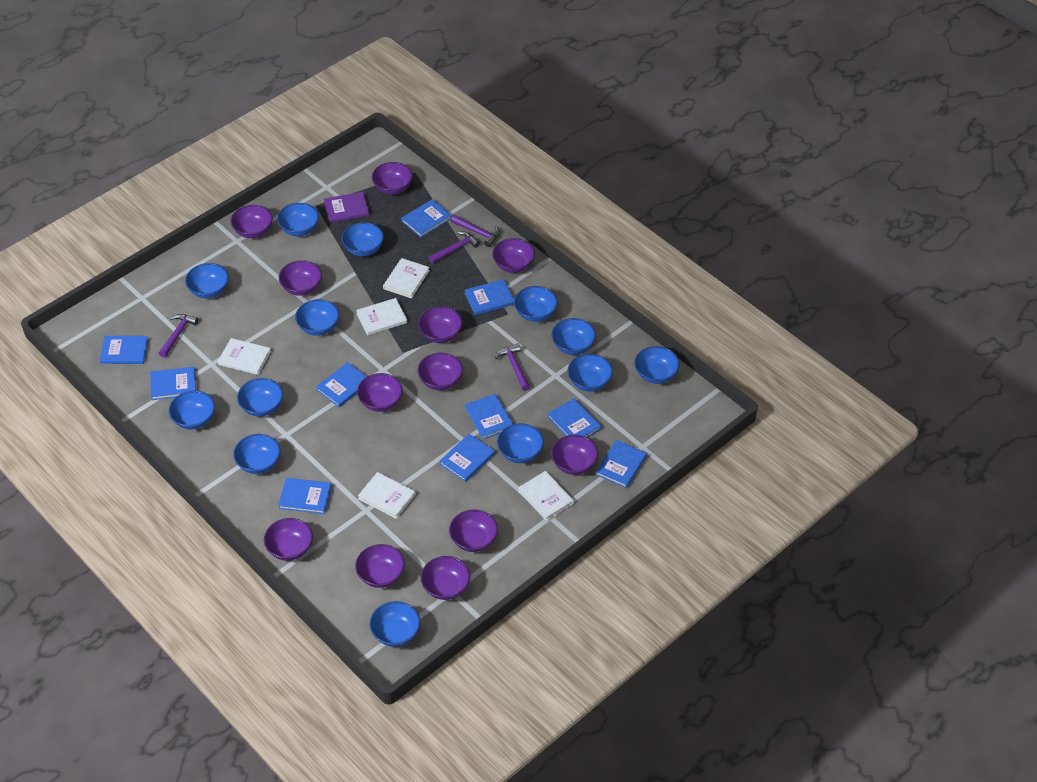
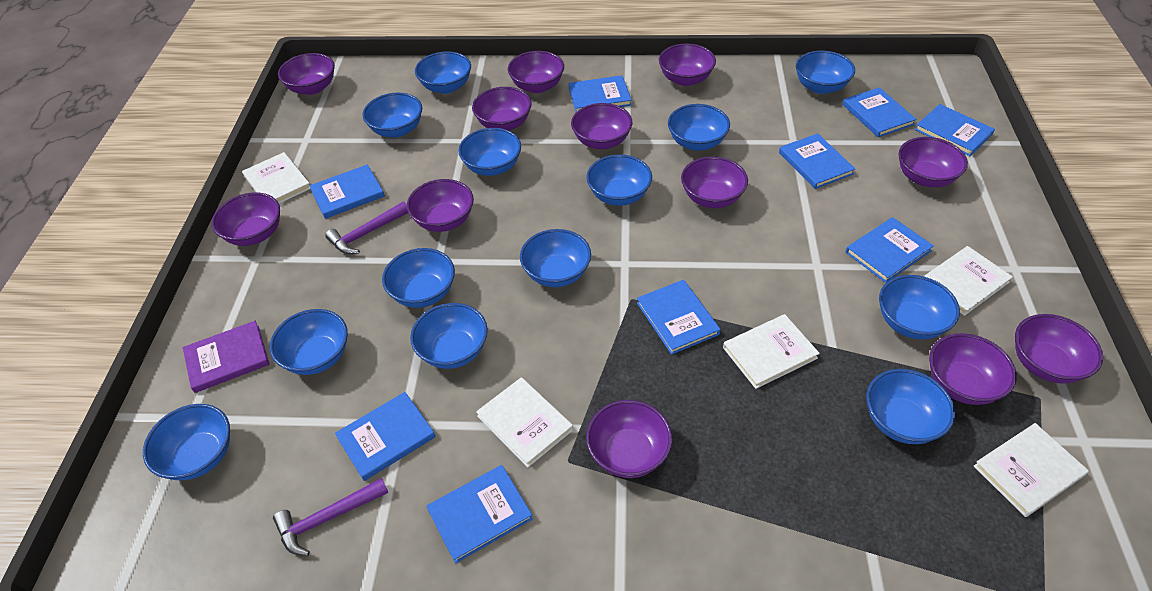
blue book: 10 -> 9
purple hammer: 4 -> 2

